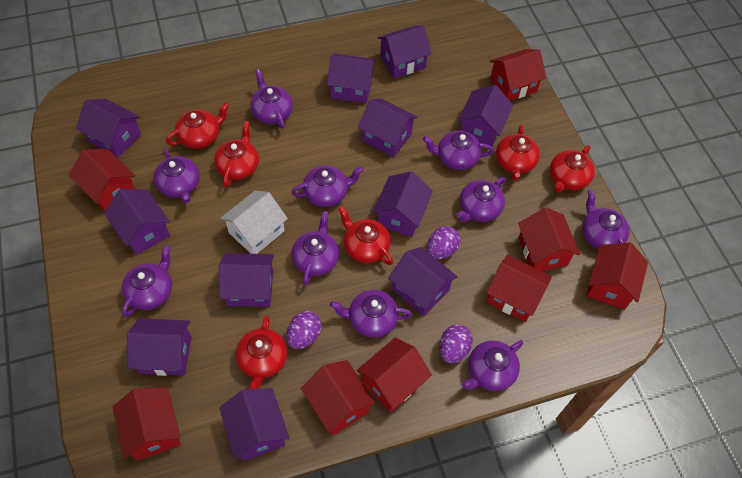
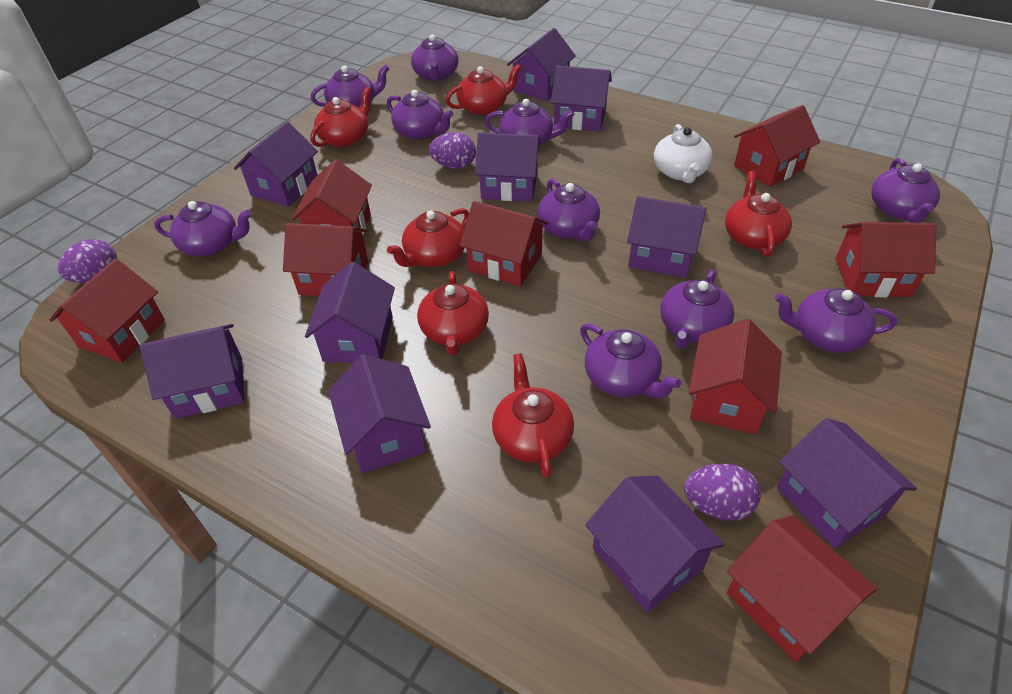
purple house: 11 -> 10
white house: 1 -> 0
white teapot: 0 -> 1

